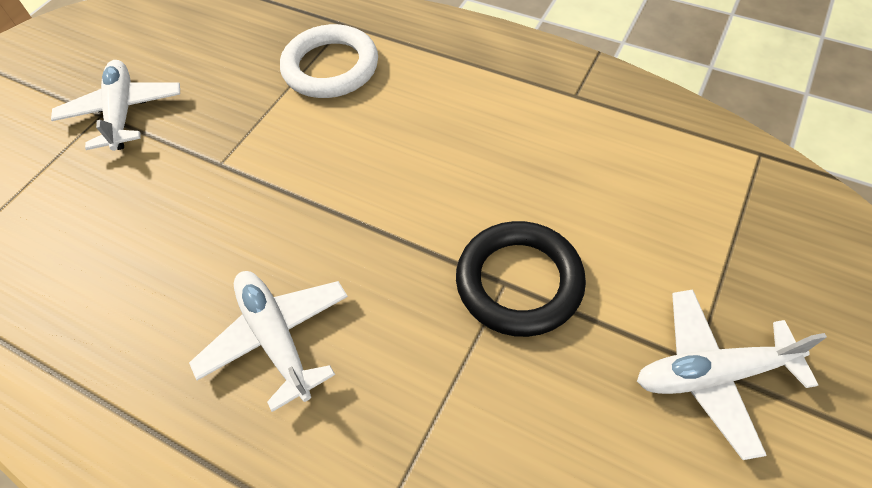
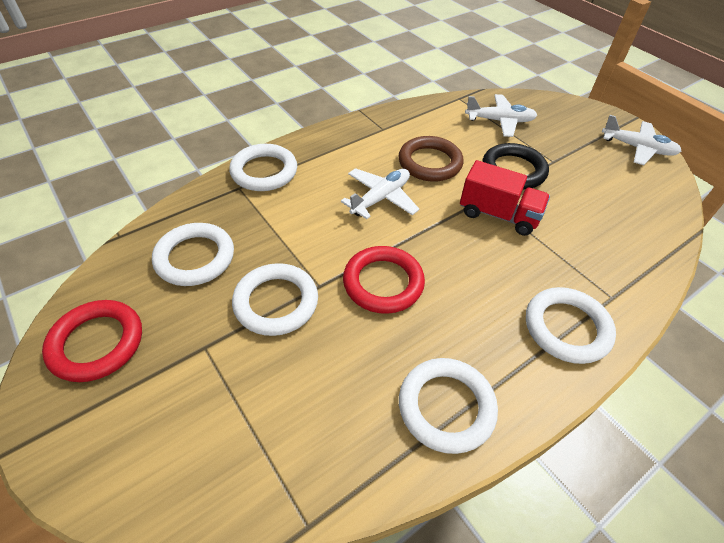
brown ring: 0 -> 1
red ring: 0 -> 2
red truck: 0 -> 1
white ring: 1 -> 5

